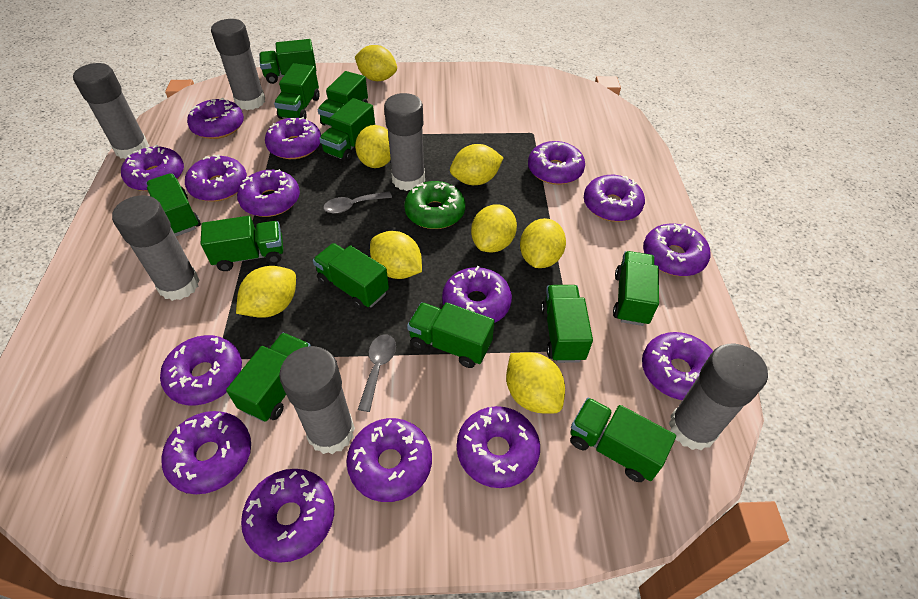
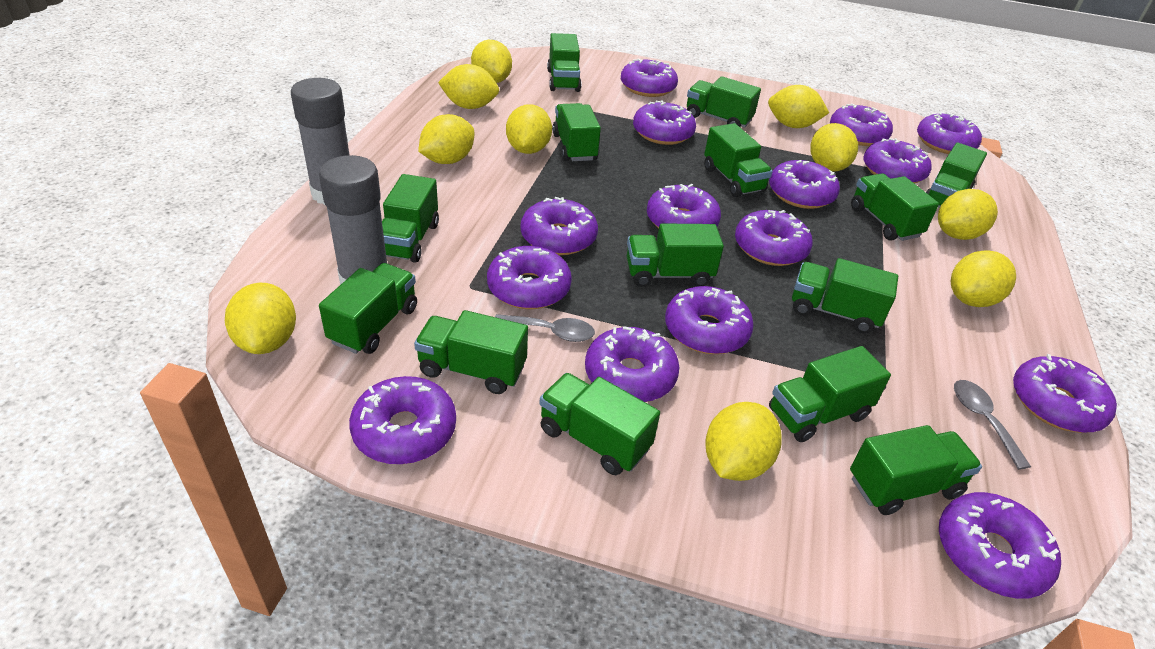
green donut: 1 -> 0
green truck: 12 -> 14
grey glue stick: 6 -> 2
yellow lemon: 8 -> 10

